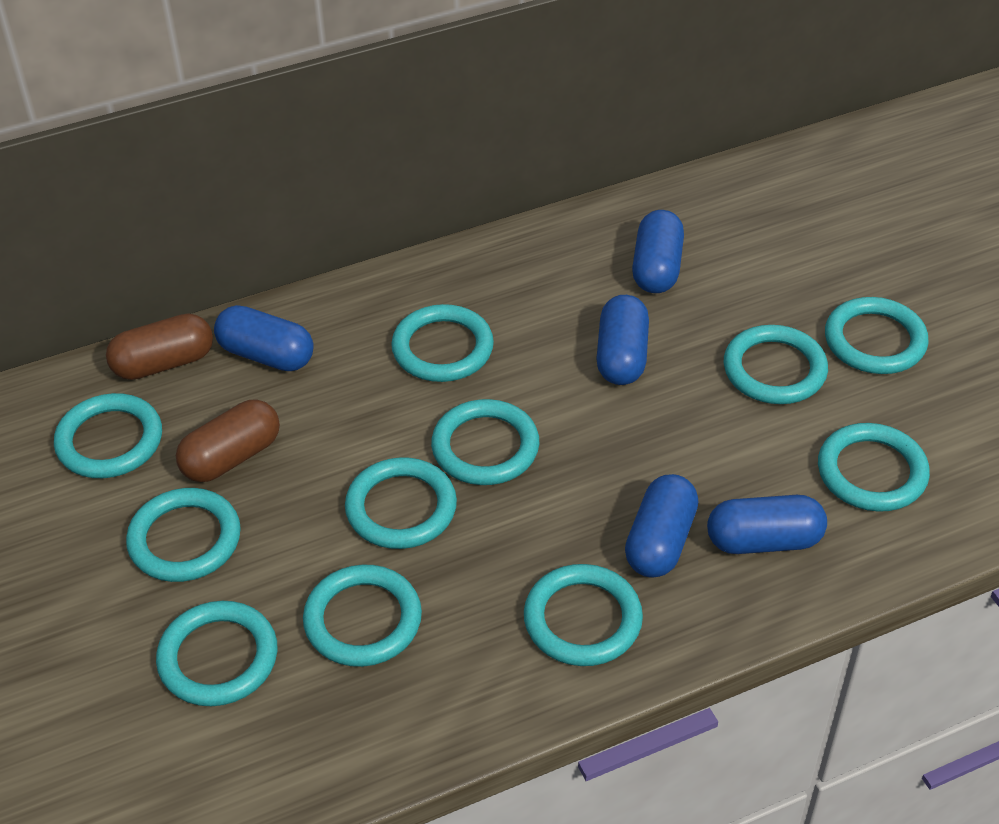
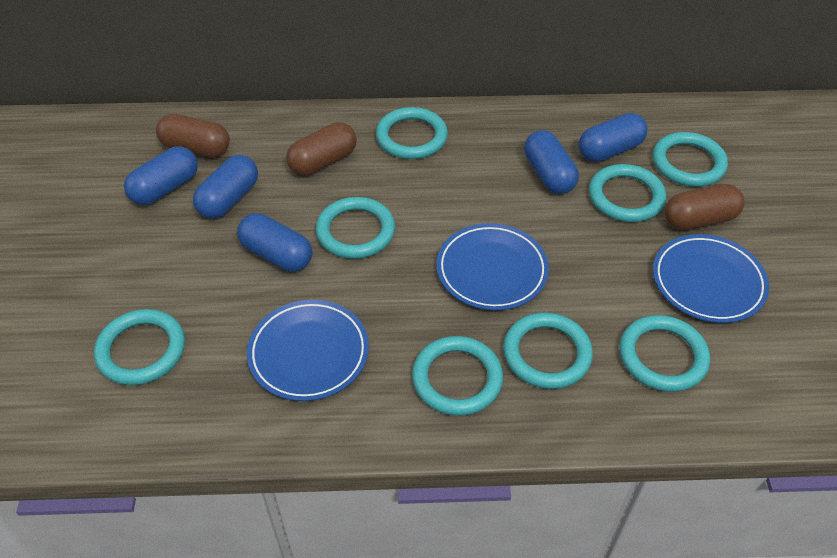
blue plate: 0 -> 3
brown capsule: 2 -> 3
turquoise ring: 11 -> 8

